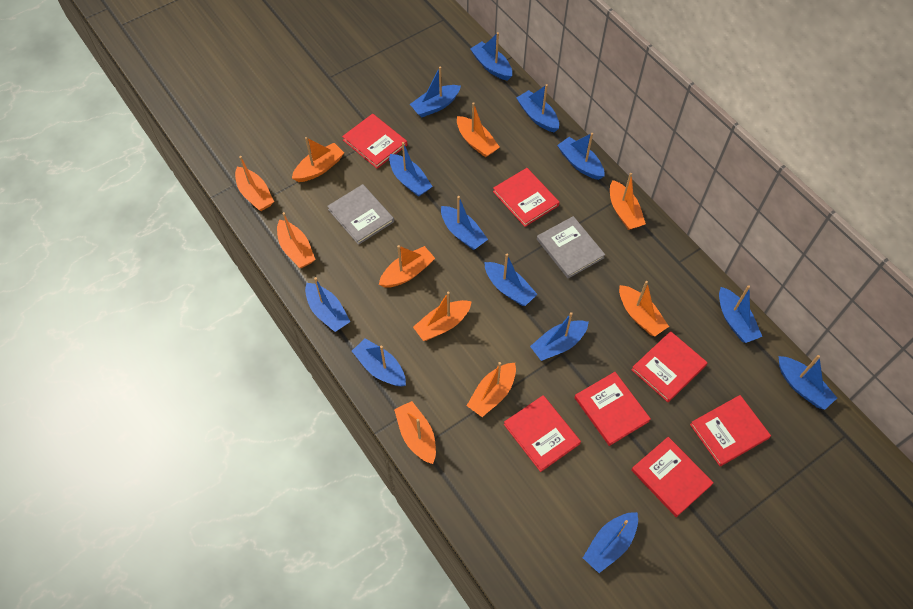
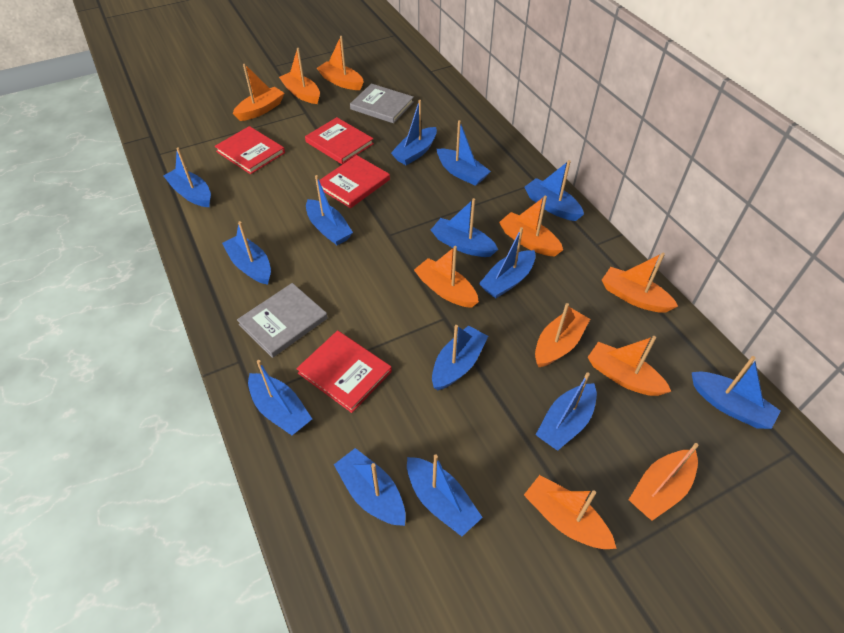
blue boat: 13 -> 14
red book: 7 -> 4

